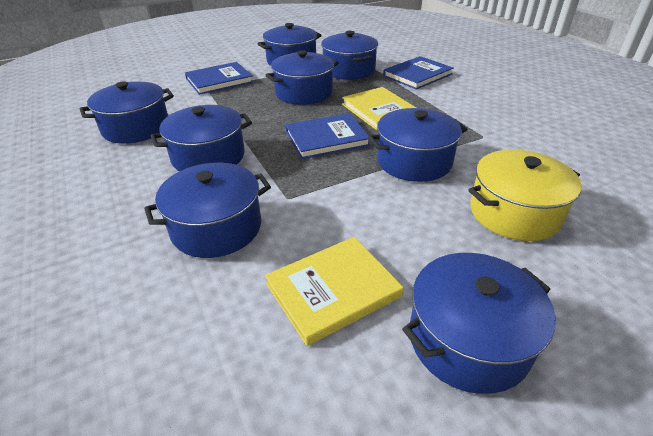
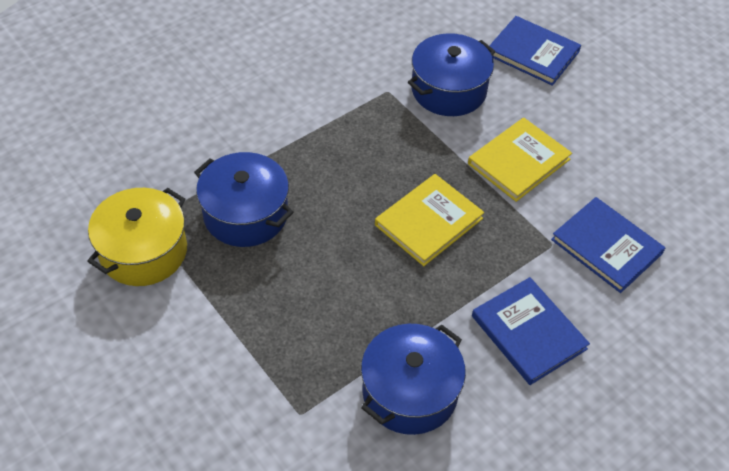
blue pot: 8 -> 3

